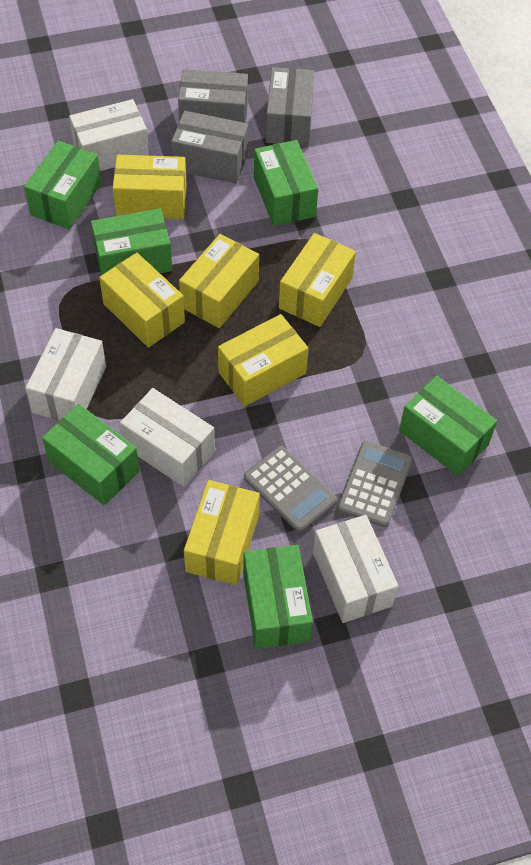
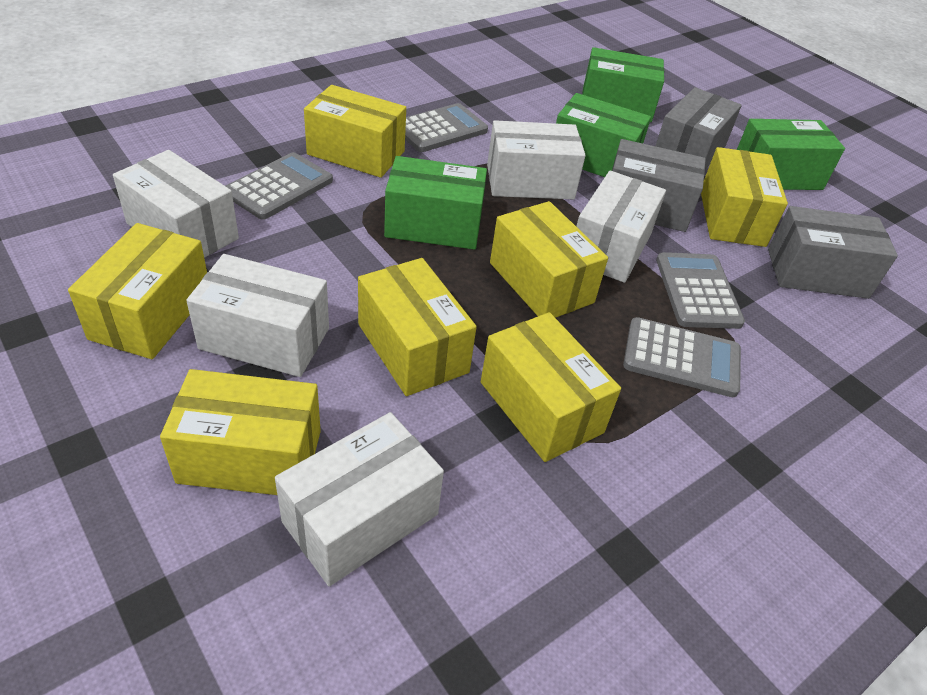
green box: 6 -> 4
grey calculator: 2 -> 4
white box: 4 -> 5
yellow box: 6 -> 7

